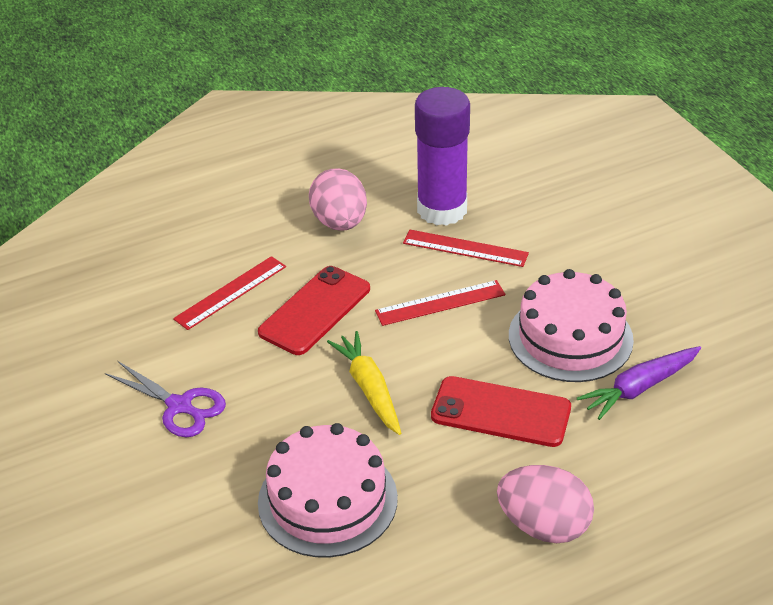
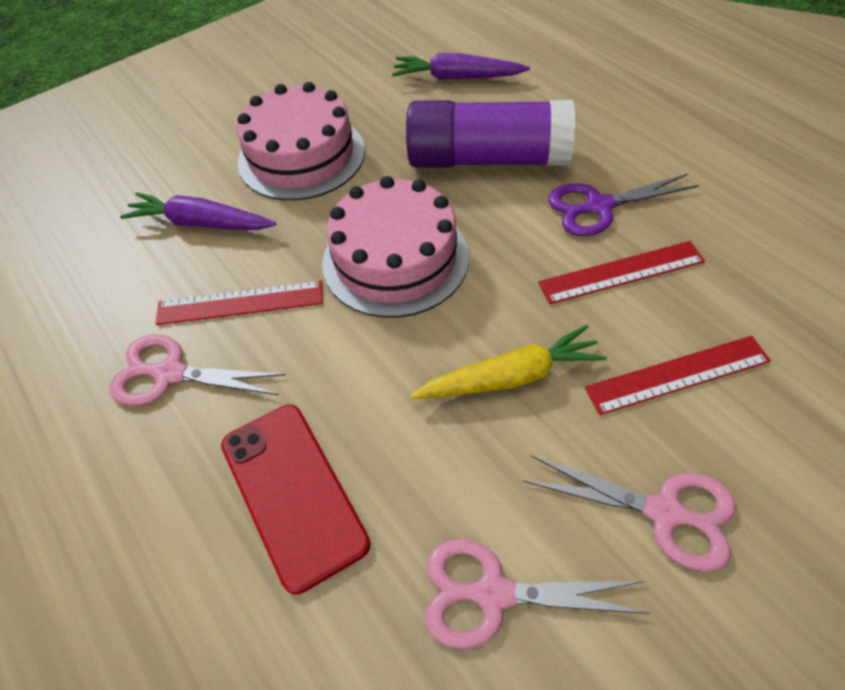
pink egg: 2 -> 0
pink scissors: 0 -> 3
purple carrot: 1 -> 2
red phone: 2 -> 1

